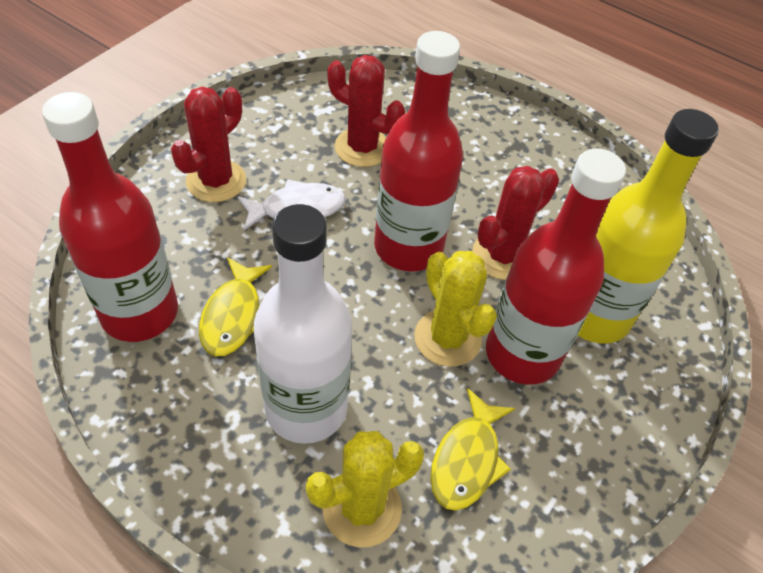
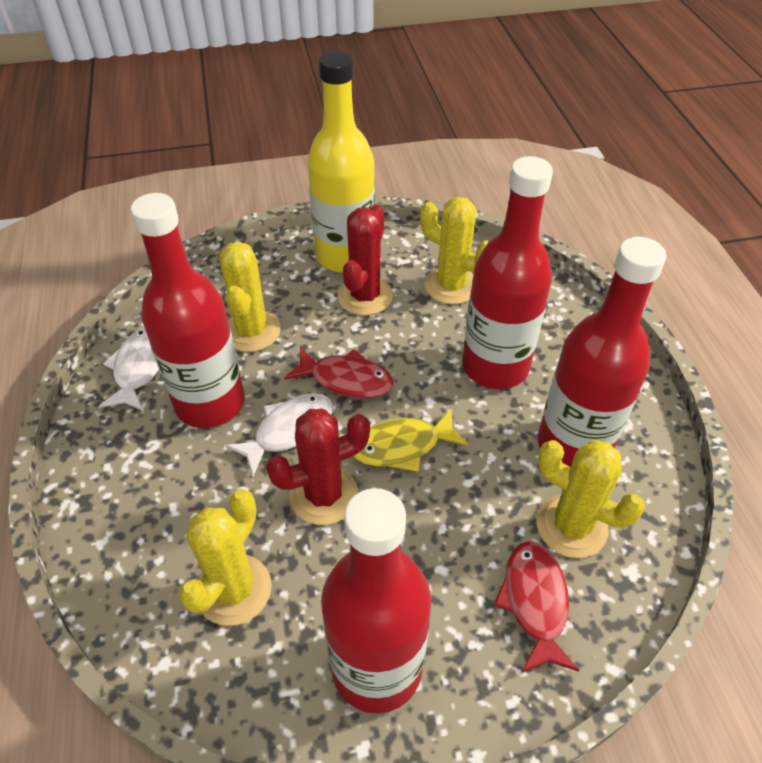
red bottle: 3 -> 4
red cactus: 3 -> 2
red fish: 0 -> 2
white bottle: 1 -> 0
white fish: 1 -> 2
yellow cactus: 2 -> 4
yellow fish: 2 -> 1

